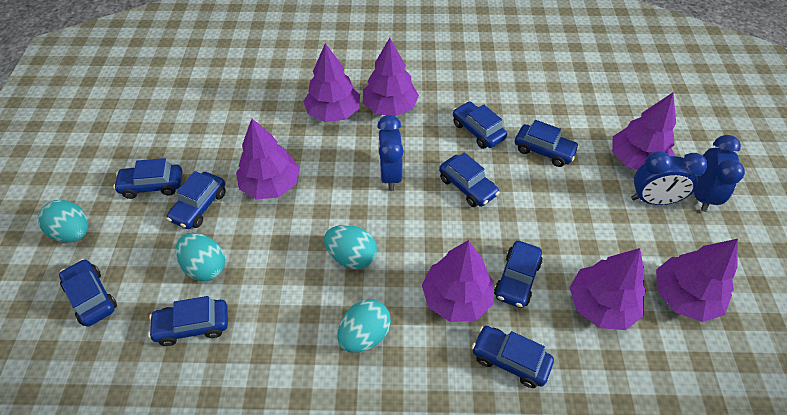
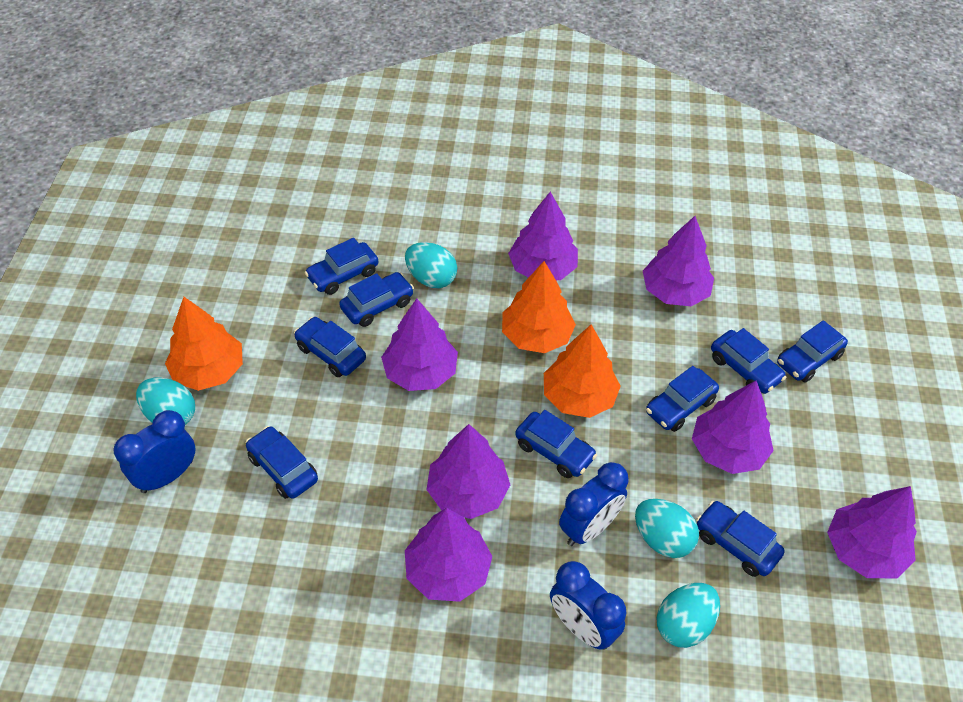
orange tree: 0 -> 3

